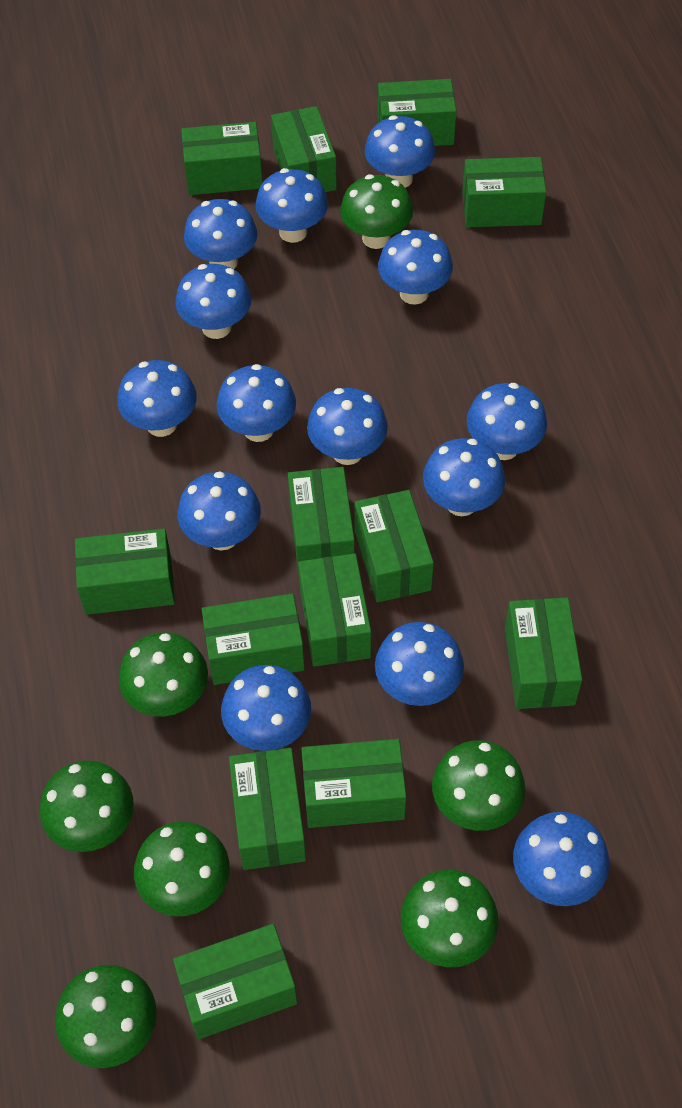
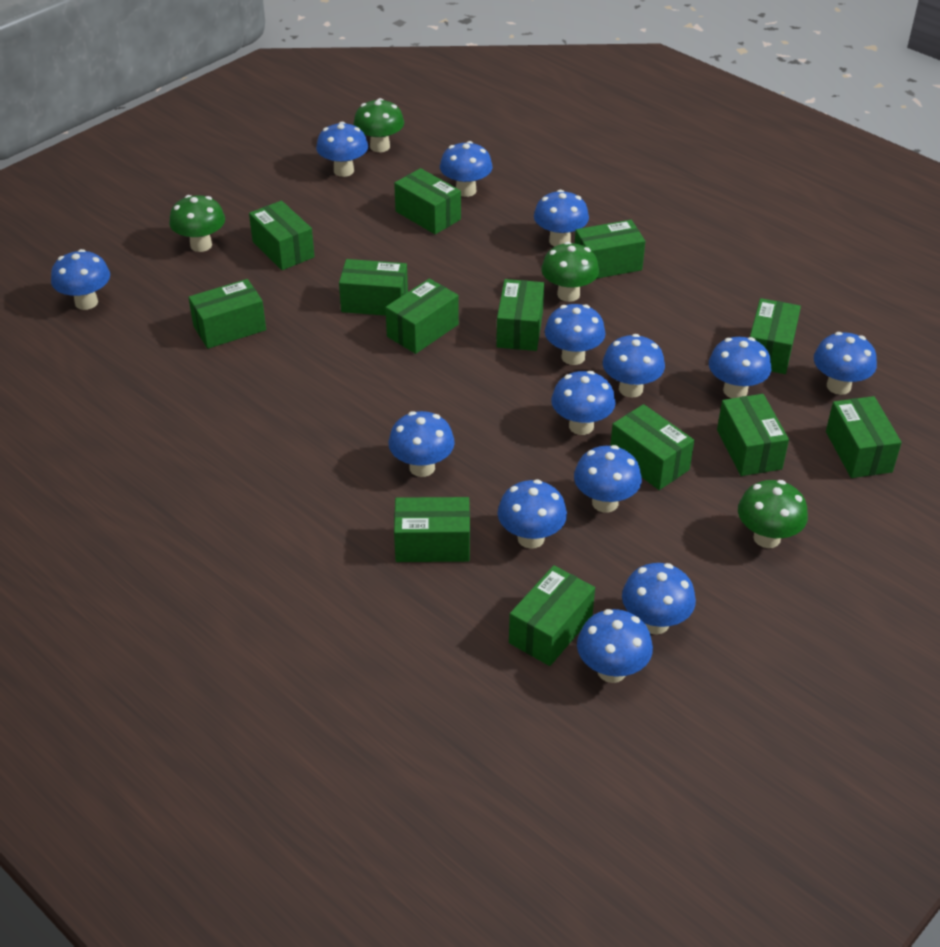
green mushroom: 7 -> 4

